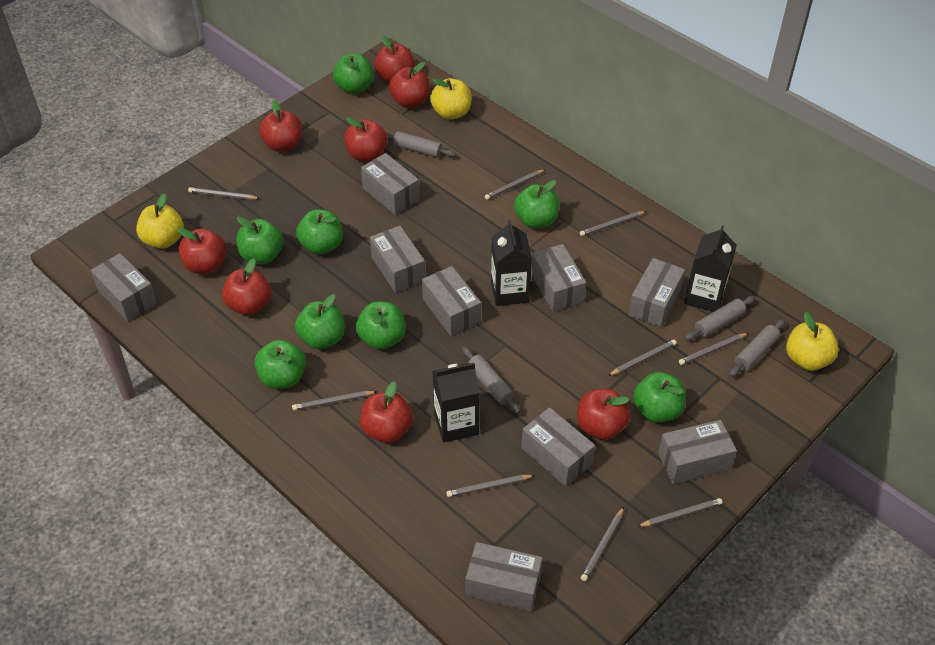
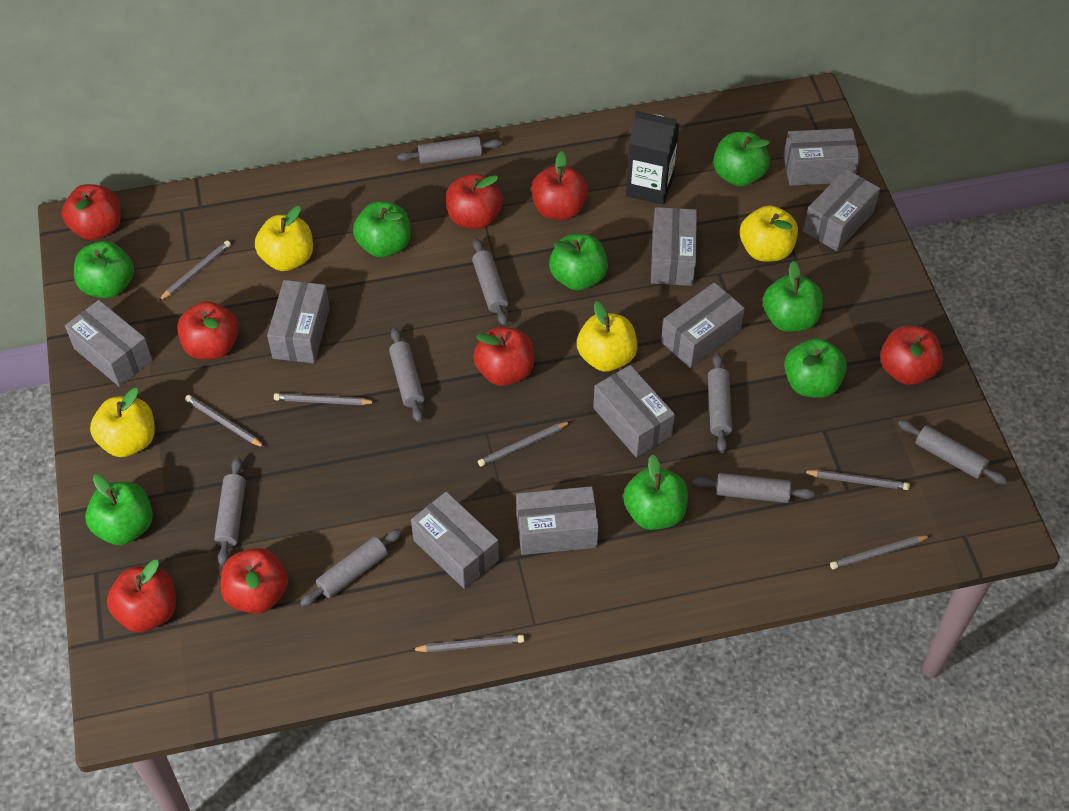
black carton: 3 -> 1
grey pencil: 9 -> 7
grey rolling pin: 4 -> 8
yellow apple: 3 -> 4

